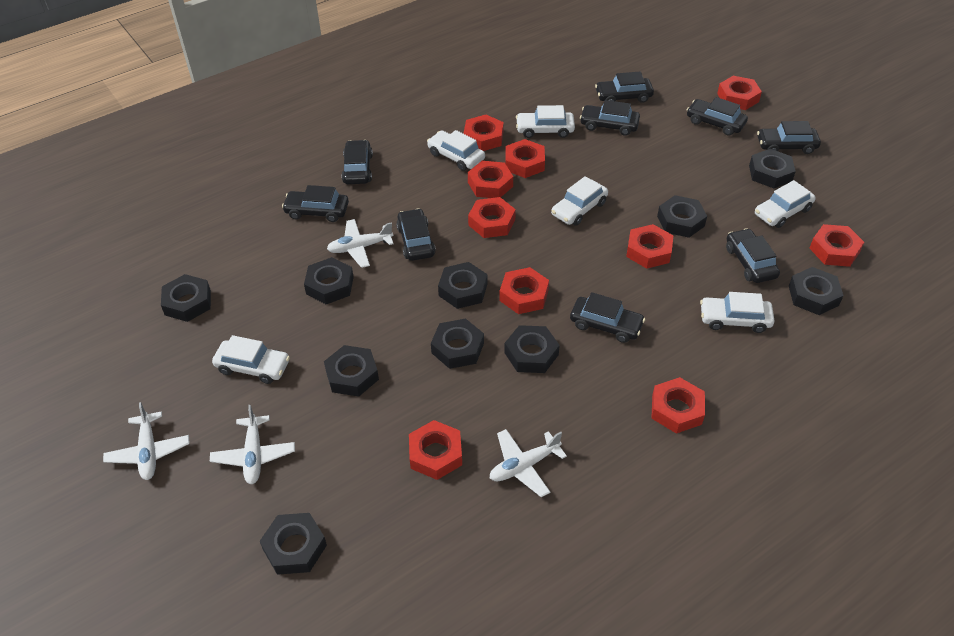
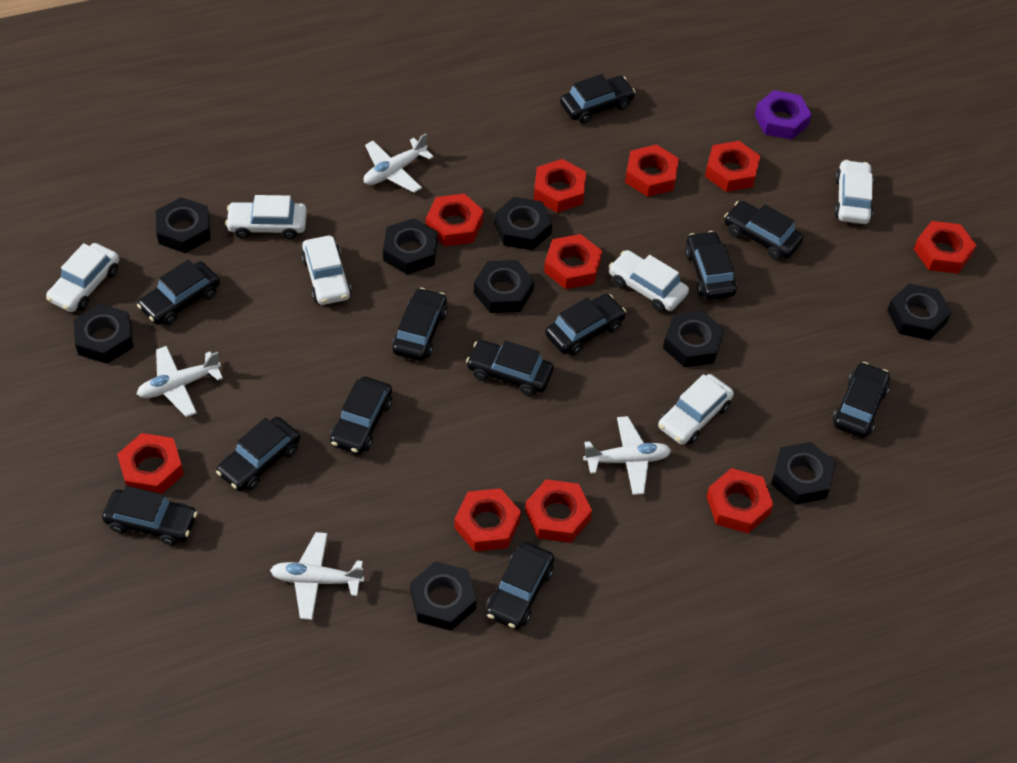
black car: 9 -> 12
black nut: 10 -> 9
purple nut: 0 -> 1

